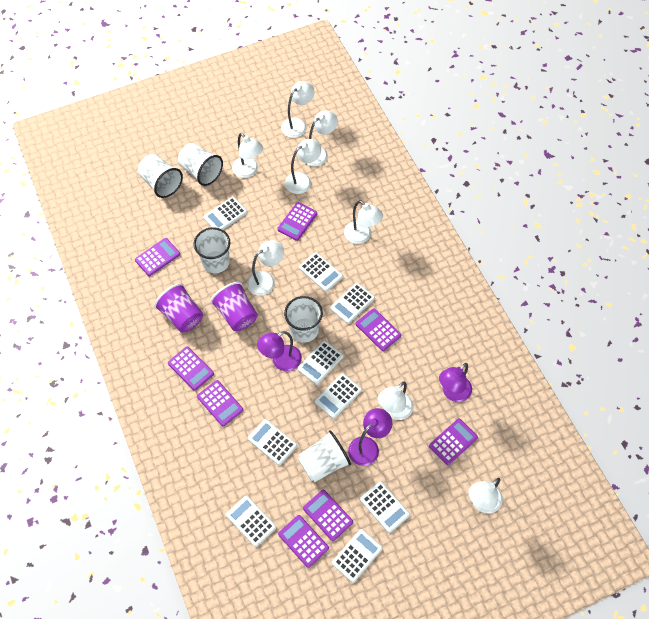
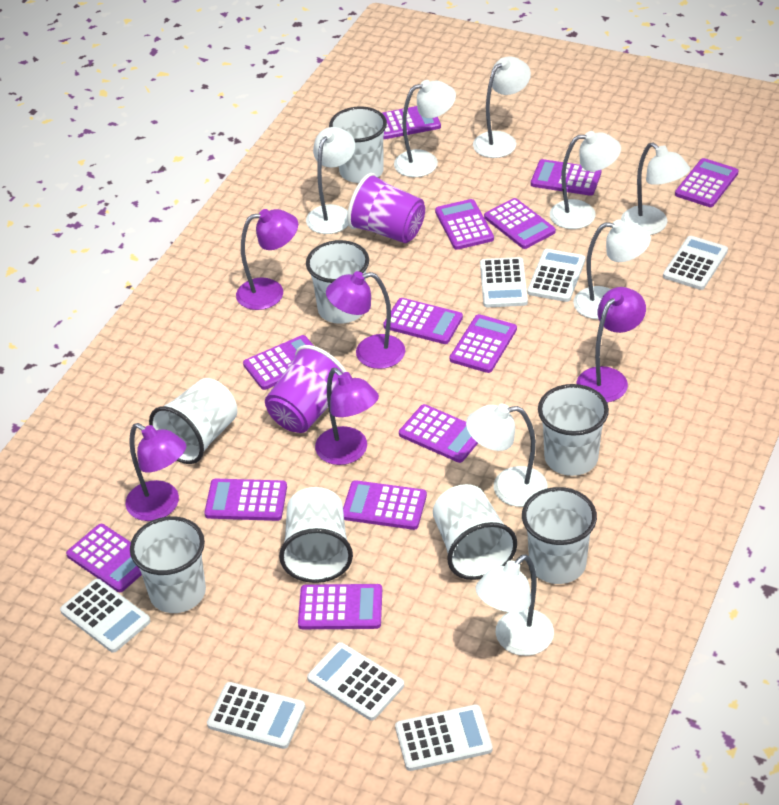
purple calculator: 8 -> 13
purple lamp: 3 -> 5
white calculator: 9 -> 7
white cup: 5 -> 8

